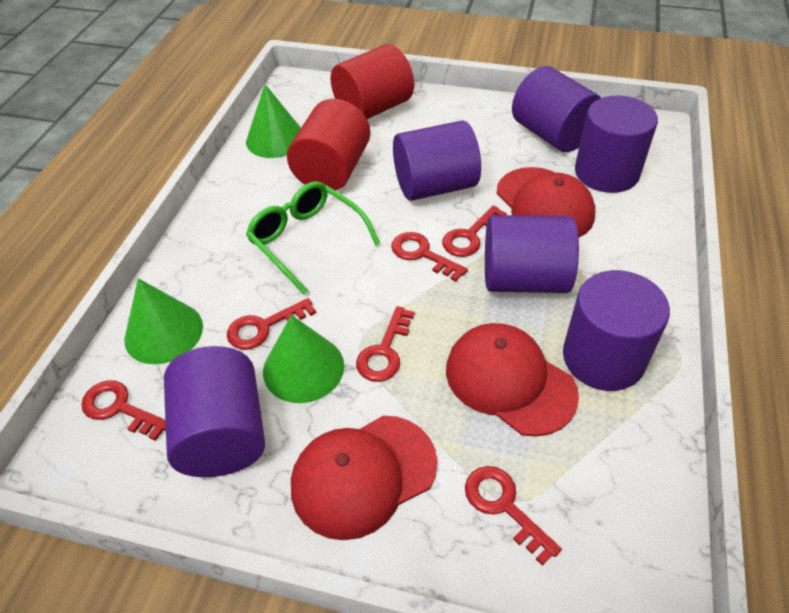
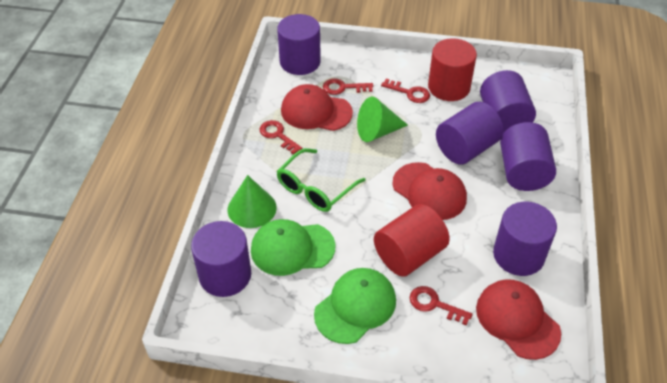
green cap: 0 -> 2
green cone: 3 -> 2
red key: 6 -> 4

